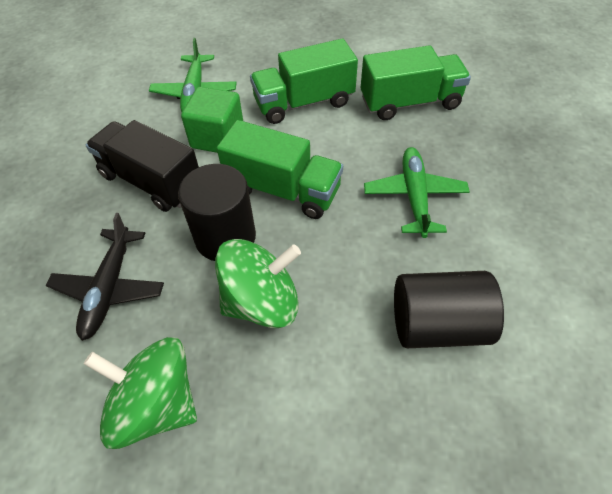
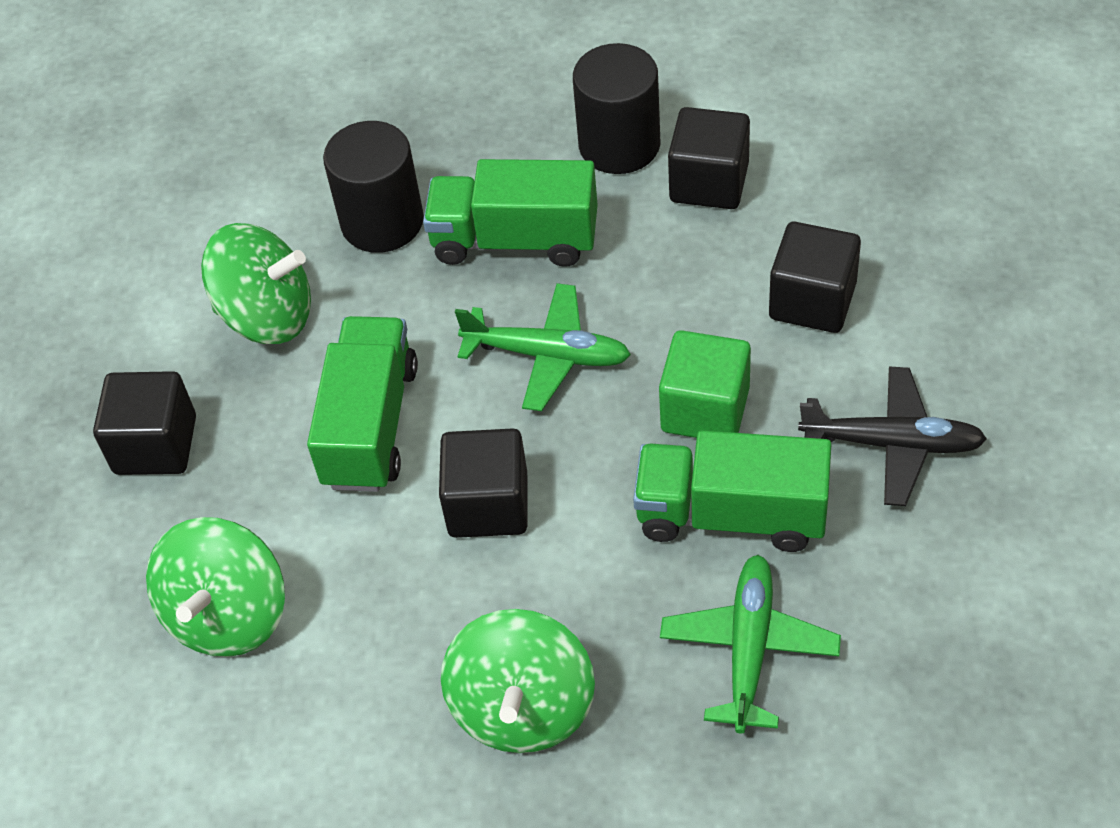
black cube: 0 -> 4
black truck: 1 -> 0
green spinning top: 2 -> 3

